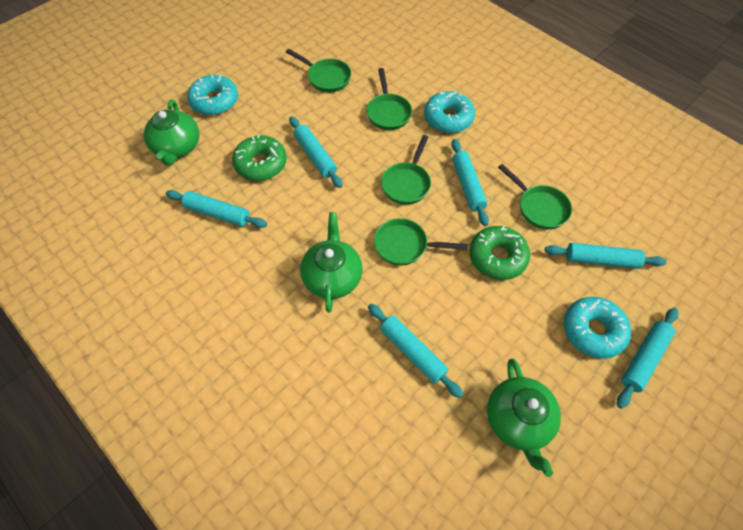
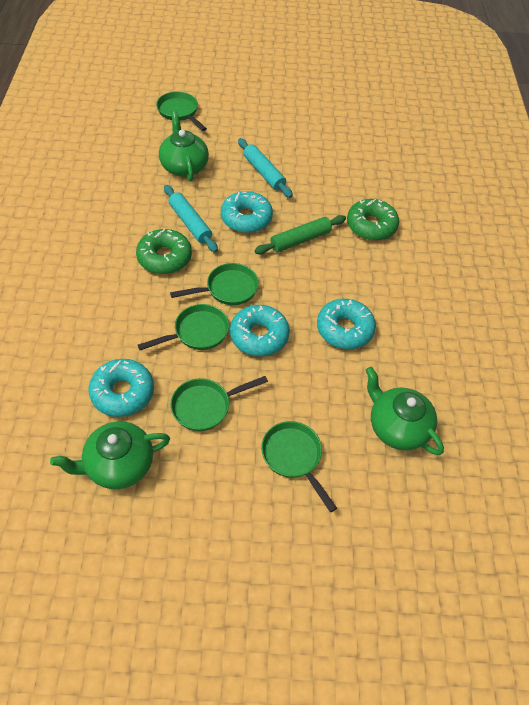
green rolling pin: 0 -> 1
turquoise donut: 3 -> 4
turquoise rolling pin: 6 -> 2

